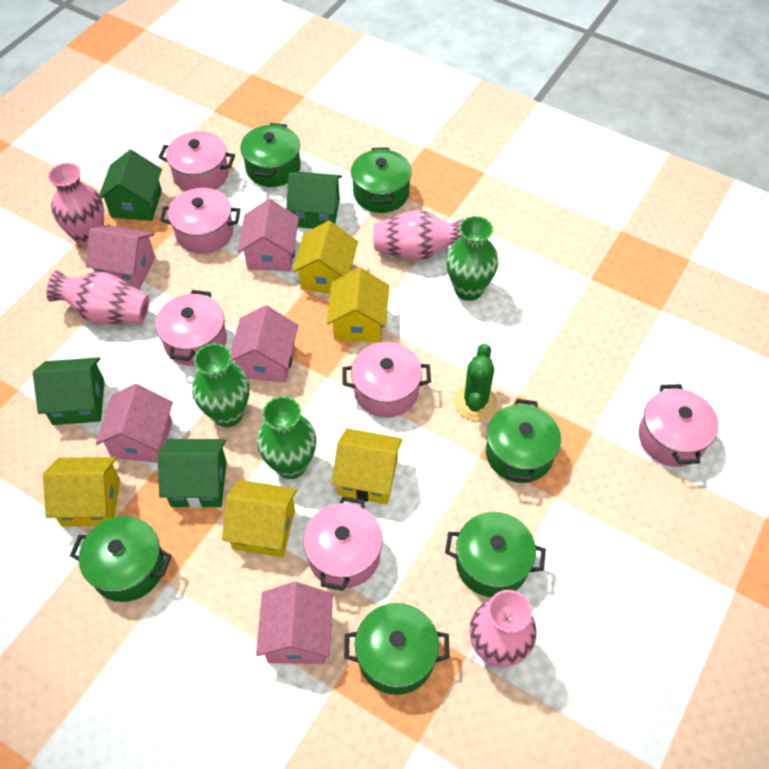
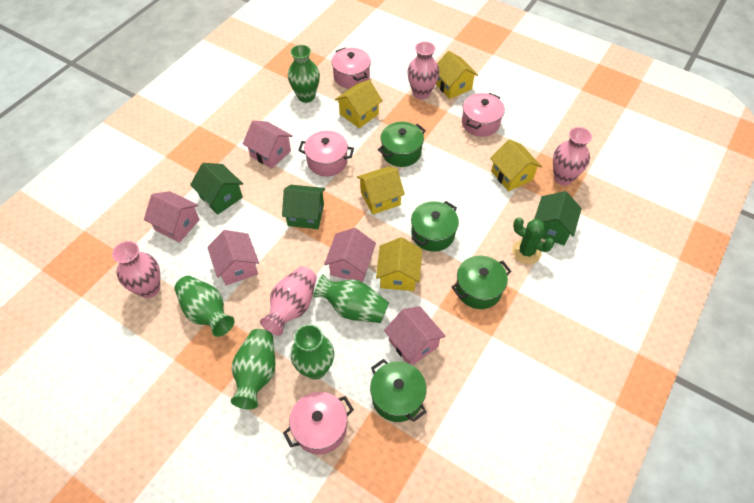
green house: 4 -> 3
green pot: 6 -> 4
green vase: 3 -> 5
pink pot: 6 -> 4

